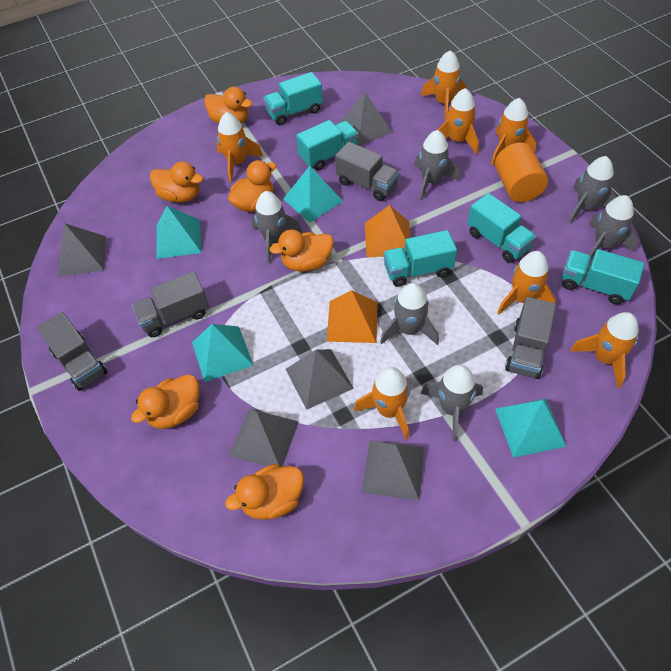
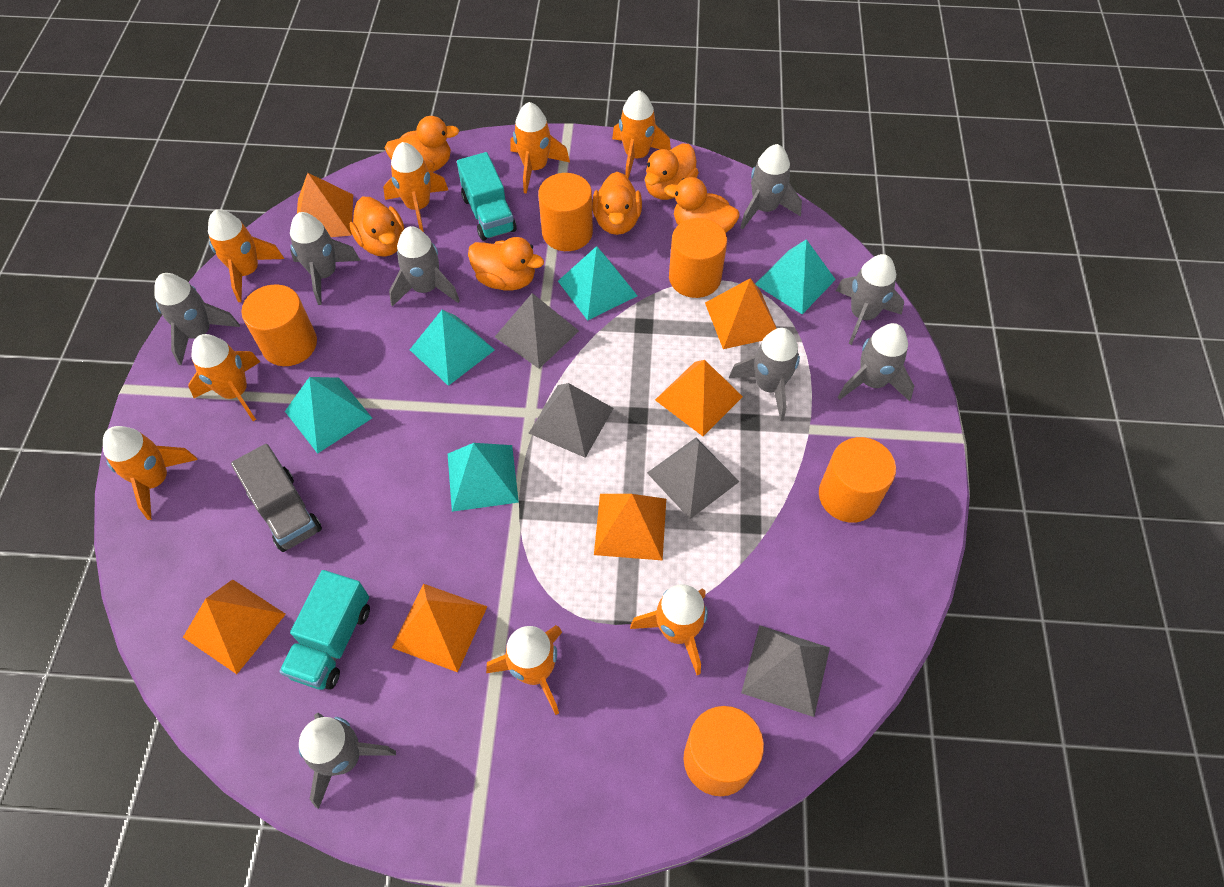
grey pyramid: 5 -> 4
grey rocket: 6 -> 8
grey truck: 4 -> 1
orange cylinder: 1 -> 5
orange pyramid: 2 -> 6
orange rocket: 7 -> 8
turquoise pyramid: 4 -> 5
turquoise truck: 5 -> 2

